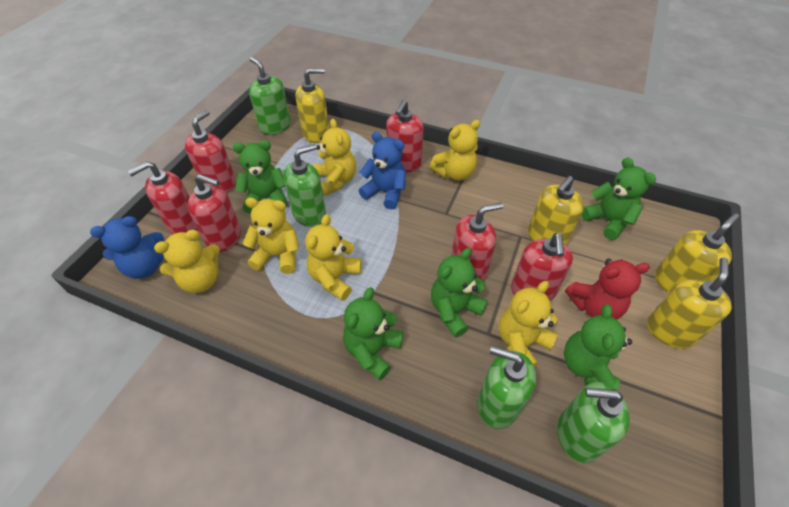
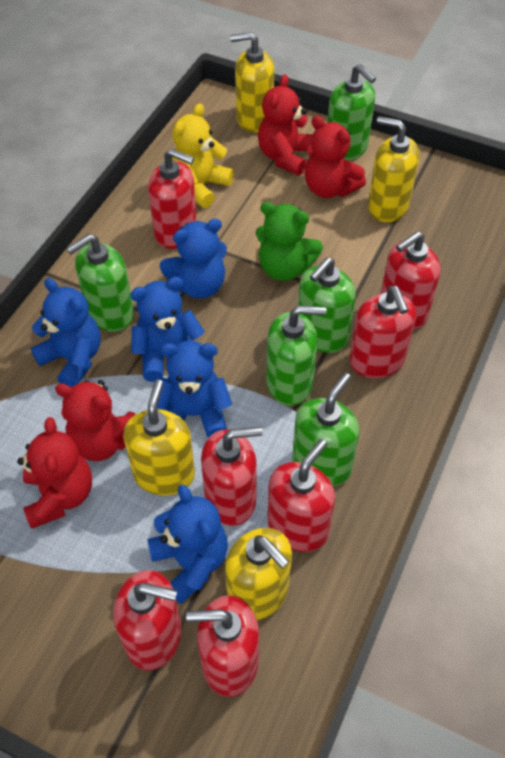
blue teddy bear: 2 -> 5
green soap dispenser: 4 -> 5
green teddy bear: 5 -> 1
red soap dispenser: 6 -> 7
red teddy bear: 1 -> 4
yellow teddy bear: 6 -> 1

